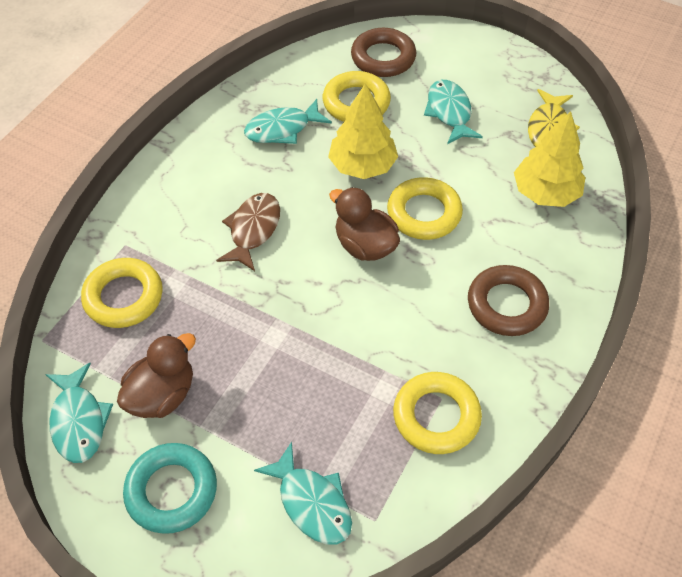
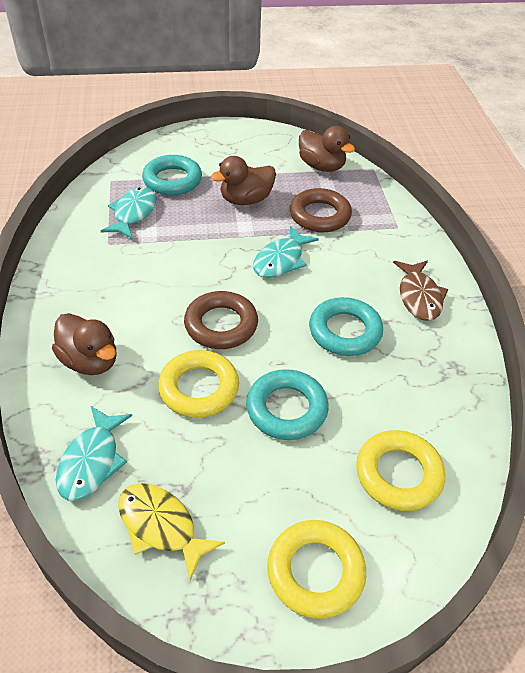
brown duck: 2 -> 3
turquoise fish: 4 -> 3
turquoise ring: 1 -> 3
yellow ring: 4 -> 3
yellow tree: 2 -> 0

